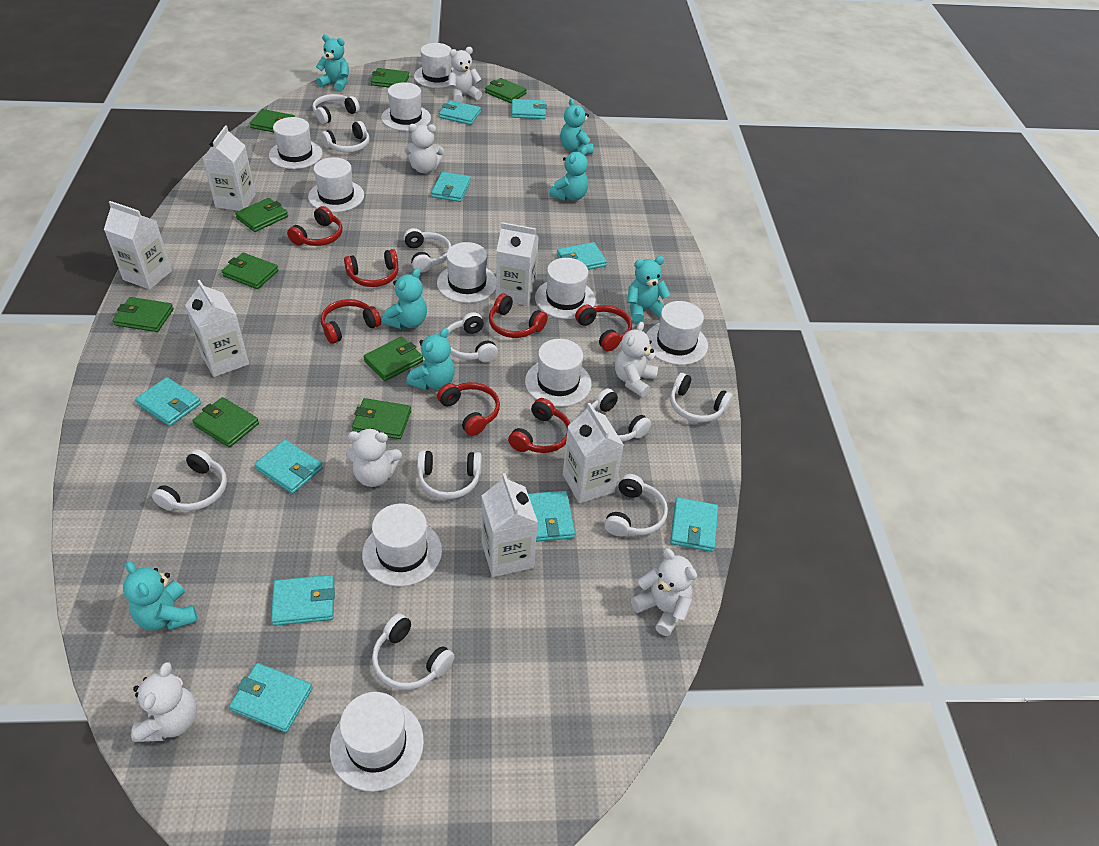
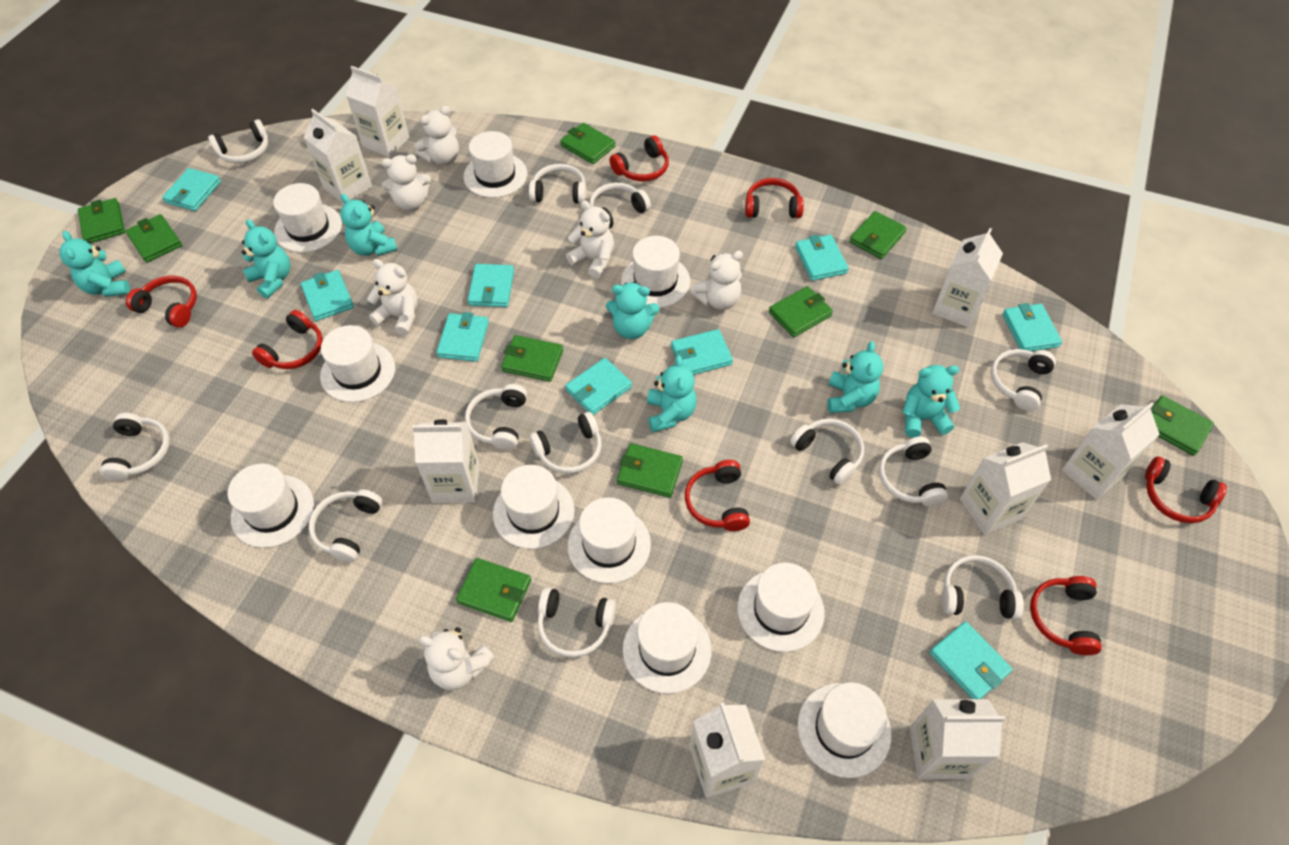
turquoise wallet: 10 -> 9
white carton: 6 -> 8
white headphones: 10 -> 12

